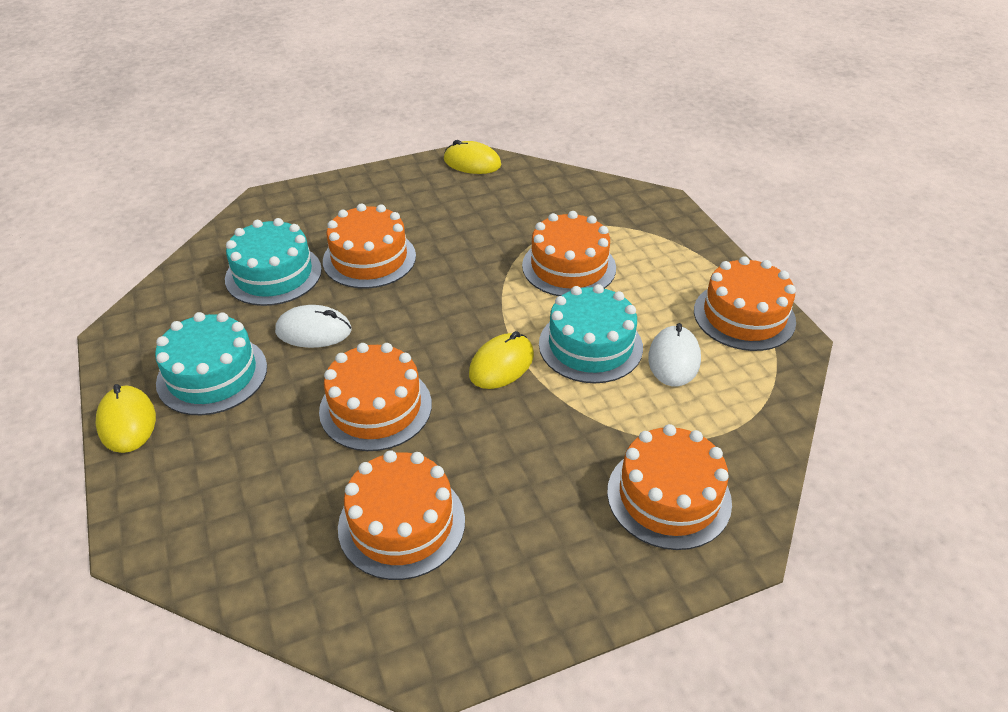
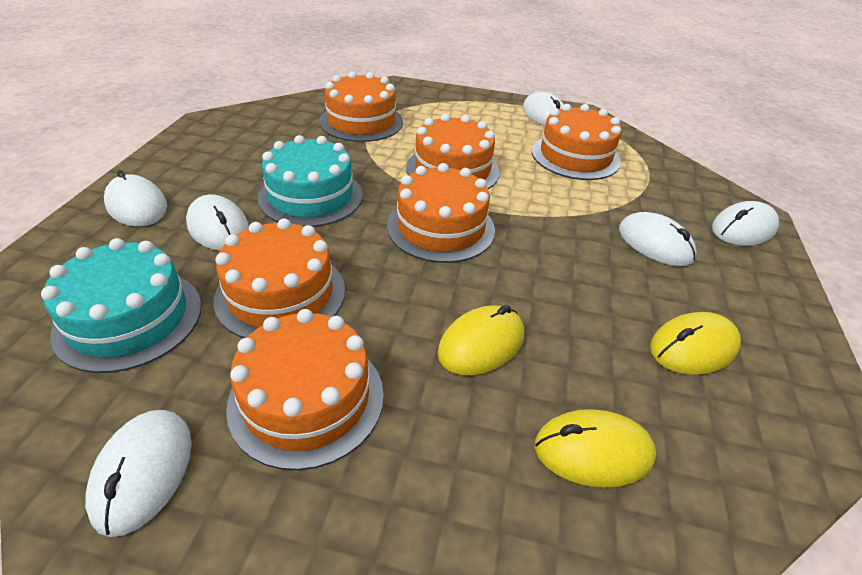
turquoise cake: 3 -> 2
white mouse: 2 -> 6

